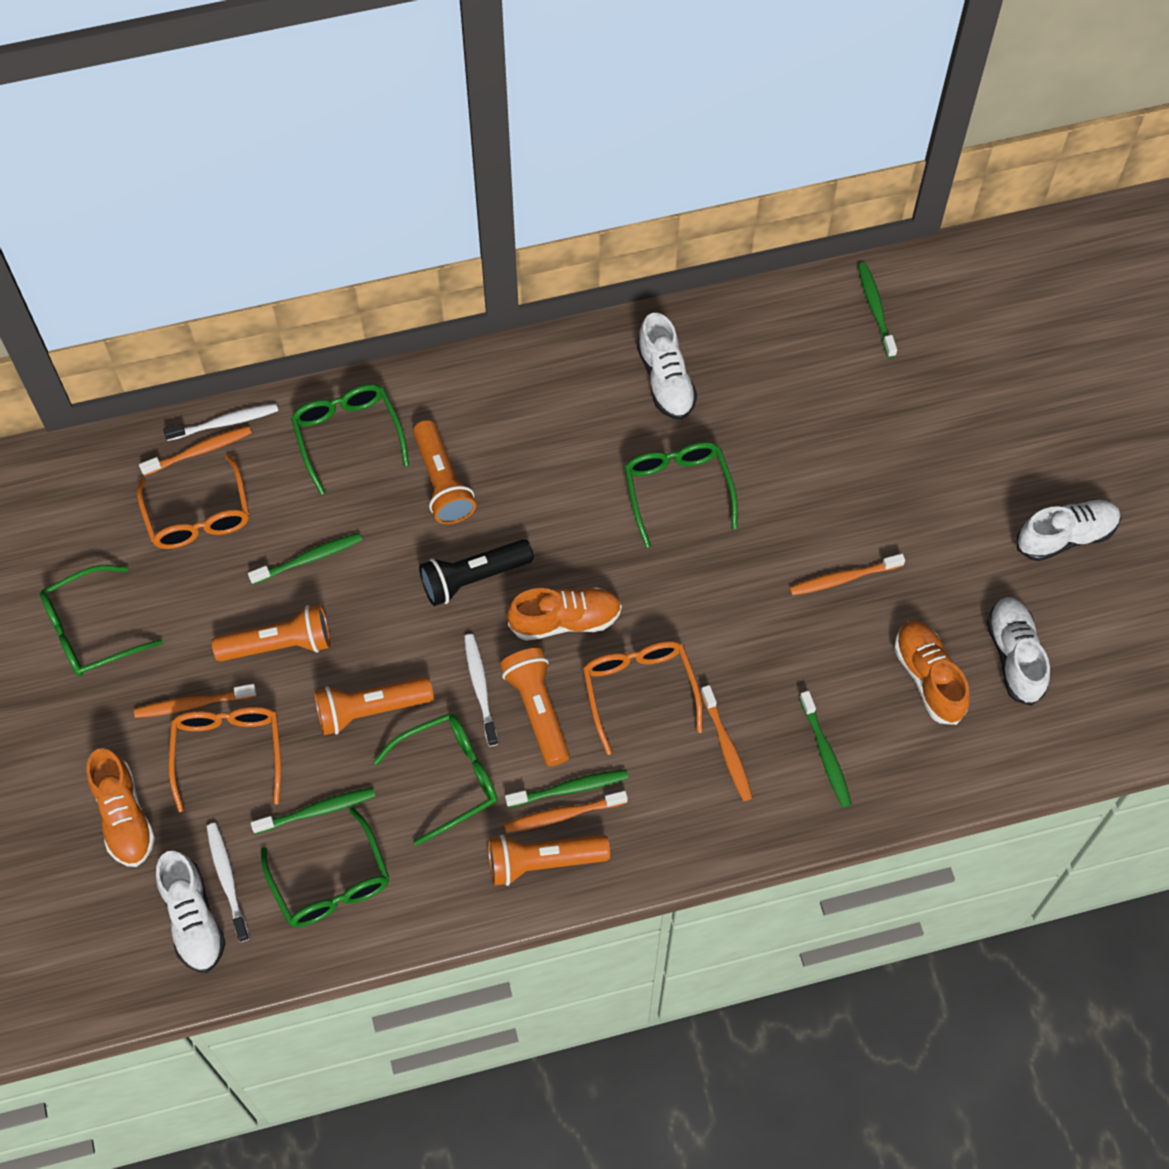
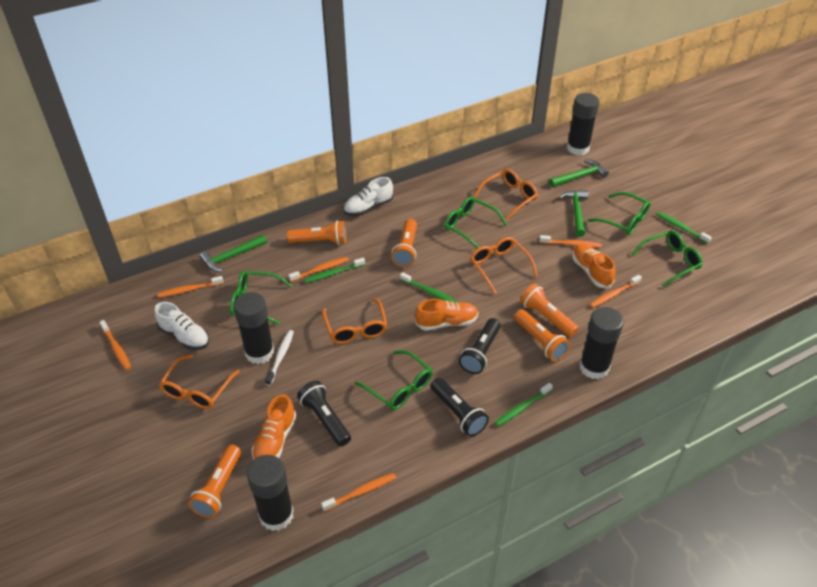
black flashlight: 1 -> 3
black glue stick: 0 -> 4
green hammer: 0 -> 3
green toothbrush: 5 -> 4
orange glasses: 3 -> 4
orange toothbrush: 5 -> 6
white shoe: 4 -> 2
white toothbrush: 3 -> 1

